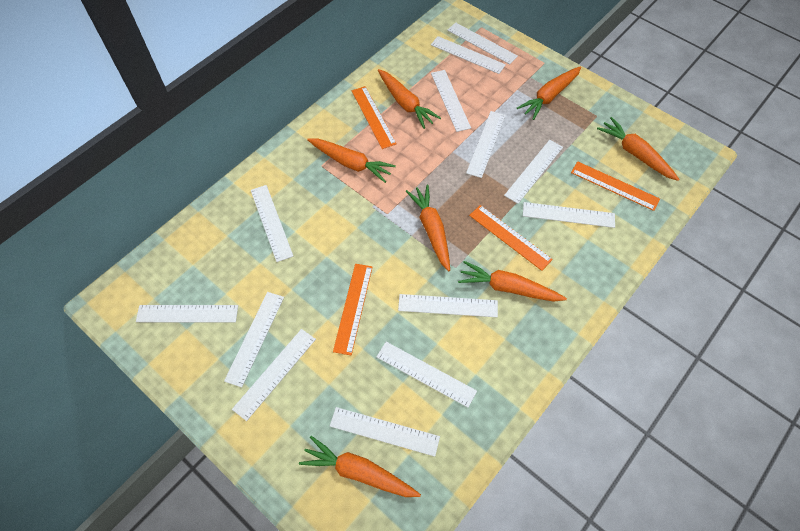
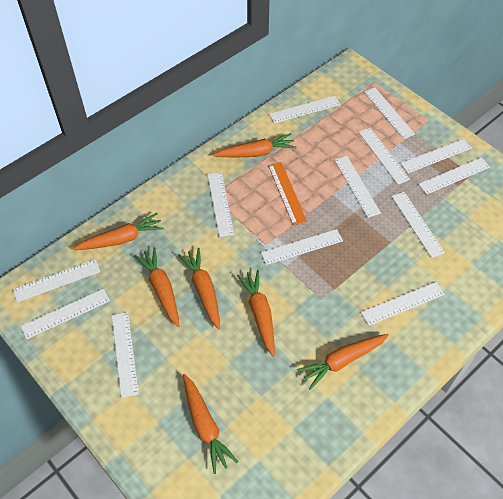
orange ruler: 4 -> 1

